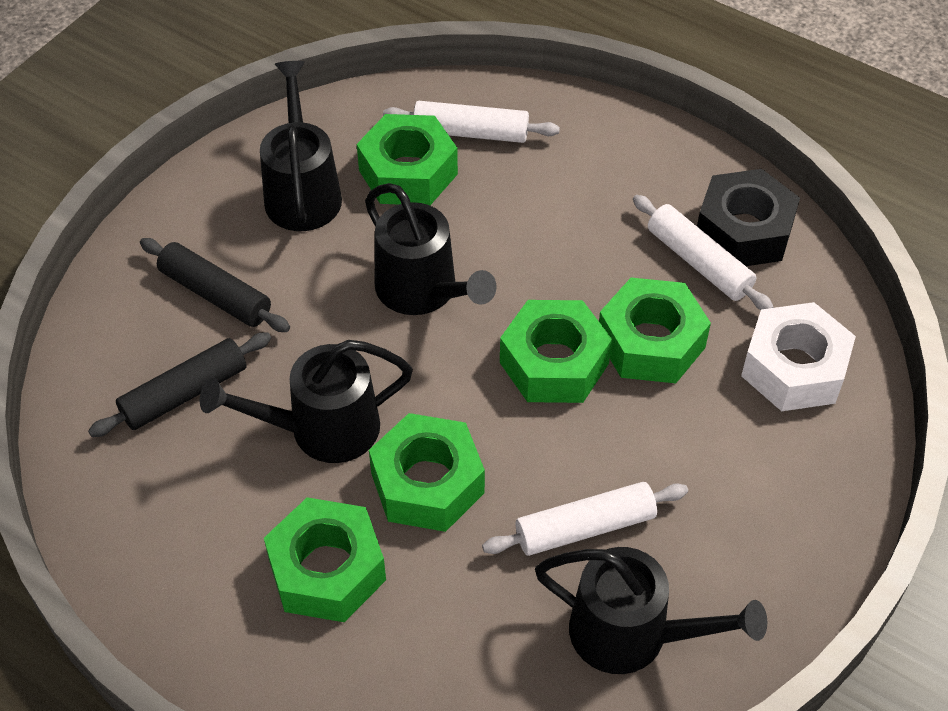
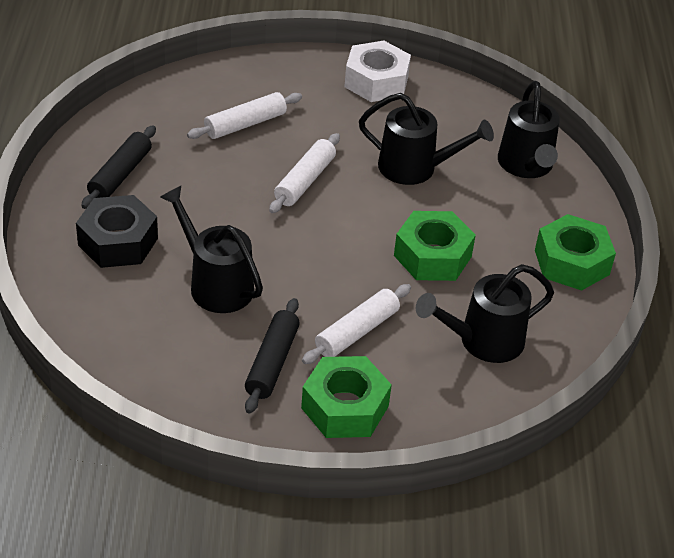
green nut: 5 -> 3

